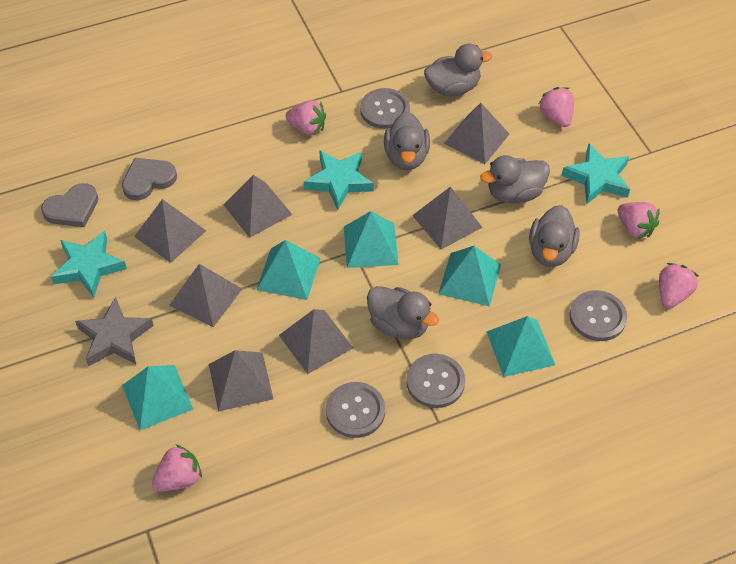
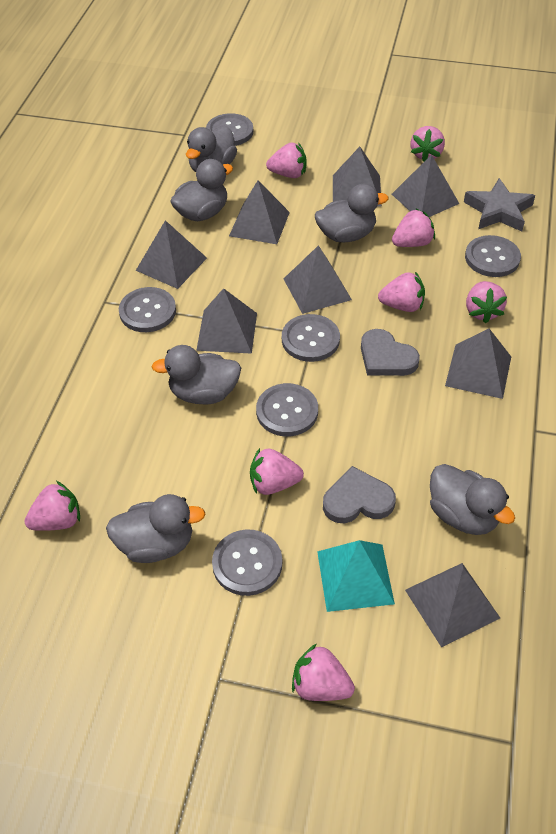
grey button: 4 -> 6
grey duck: 5 -> 6
grey pyramid: 7 -> 8
pink strawberry: 5 -> 8
turquoise pyramid: 5 -> 1
turquoise star: 3 -> 0

